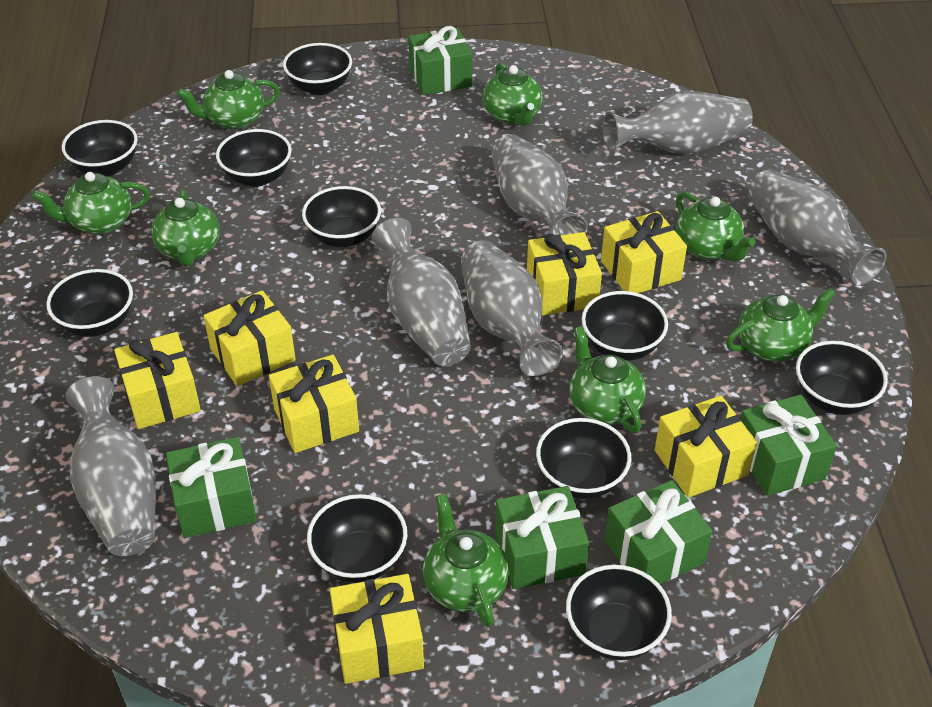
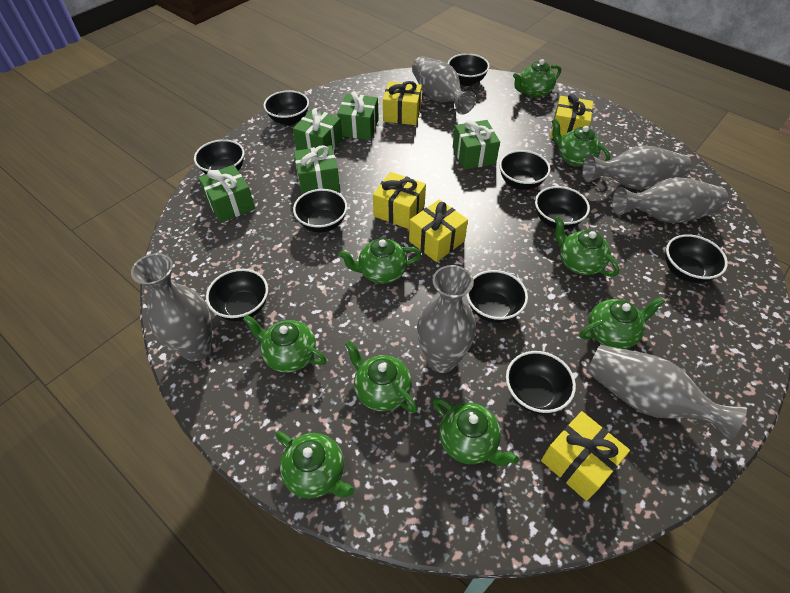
green teapot: 8 -> 9
yellow gift: 7 -> 5

